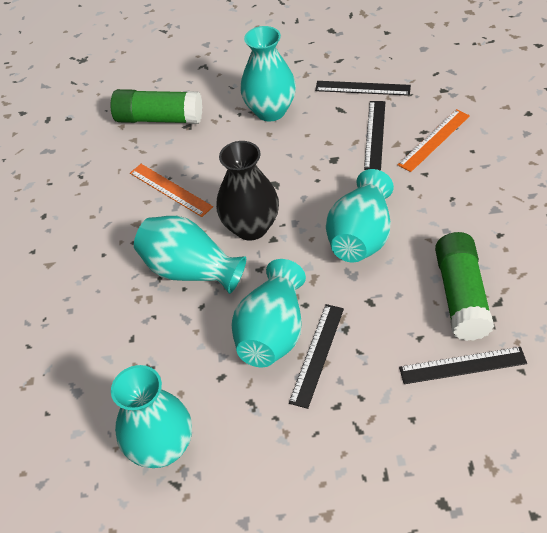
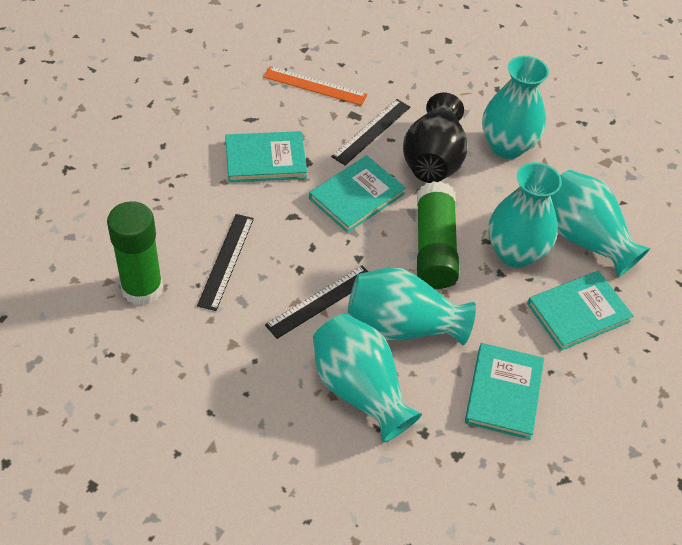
black ruler: 4 -> 3
orange ruler: 2 -> 1
turquoise book: 0 -> 4

